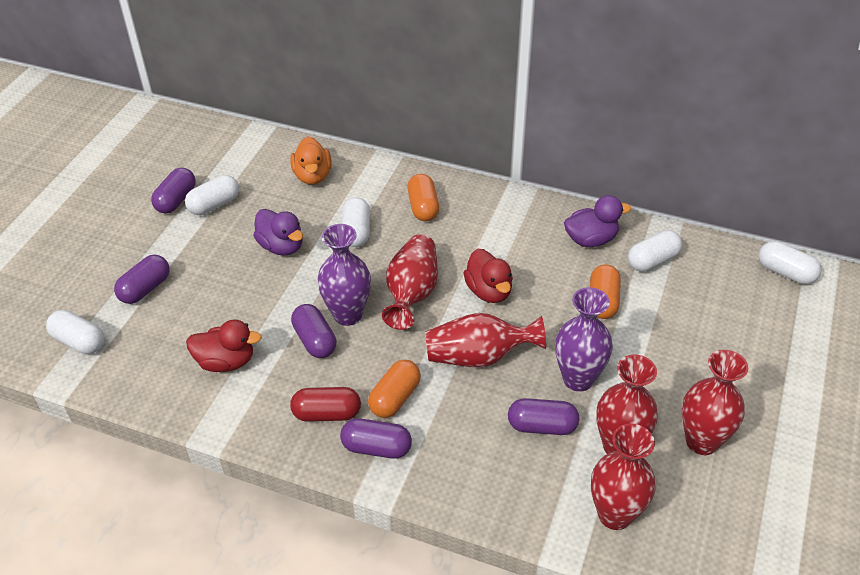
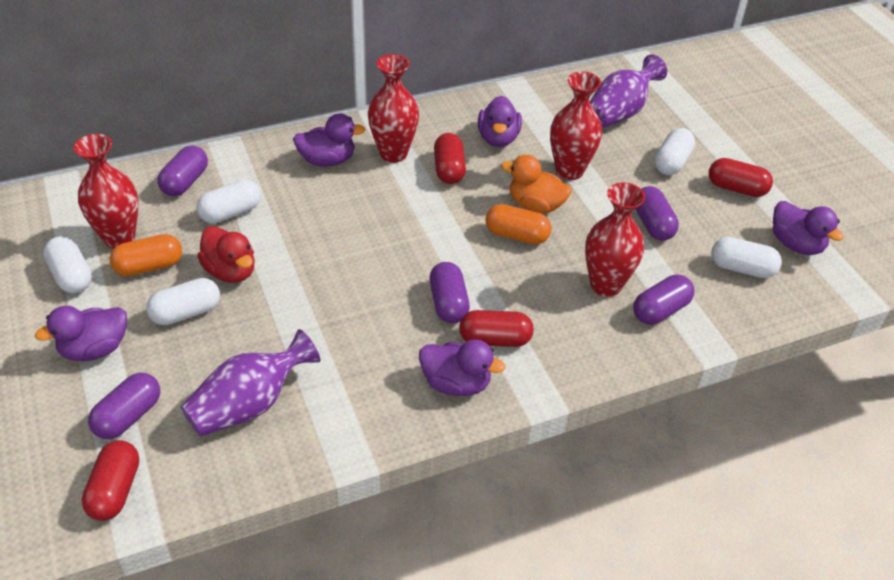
orange capsule: 3 -> 2
purple duck: 2 -> 5
red capsule: 1 -> 4
red duck: 2 -> 1
red vase: 5 -> 4

